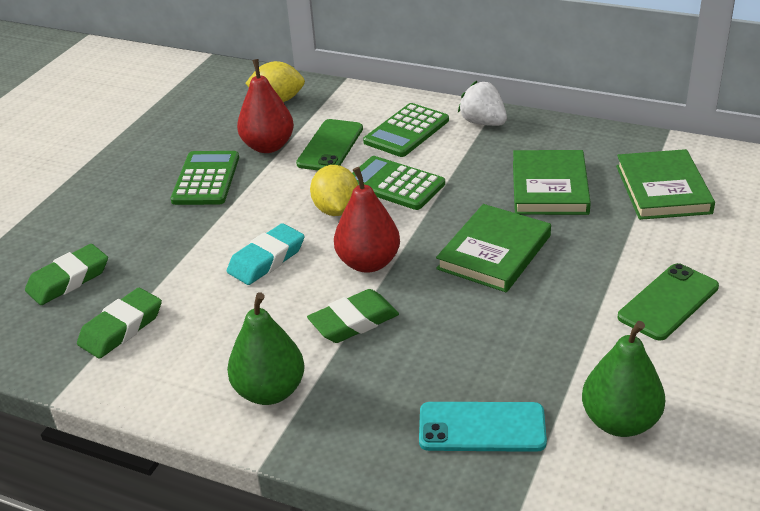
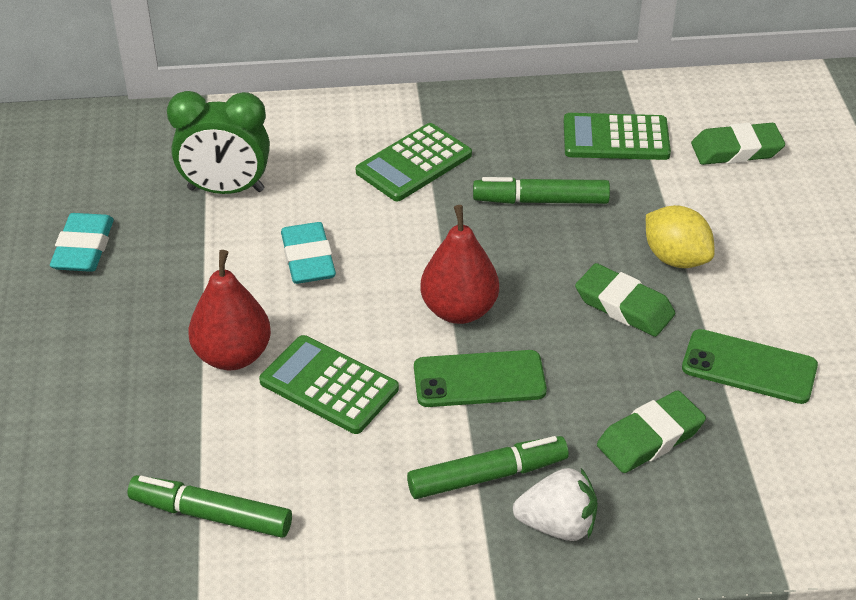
green book: 3 -> 0
green clock: 0 -> 1
green marker: 0 -> 3
green pear: 2 -> 0
turquoise eraser: 1 -> 2
turquoise phone: 1 -> 0
yellow lemon: 2 -> 1

